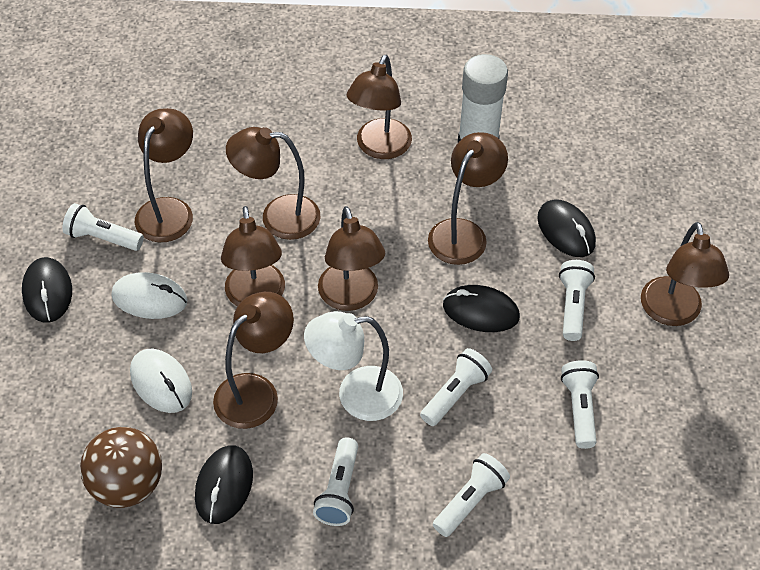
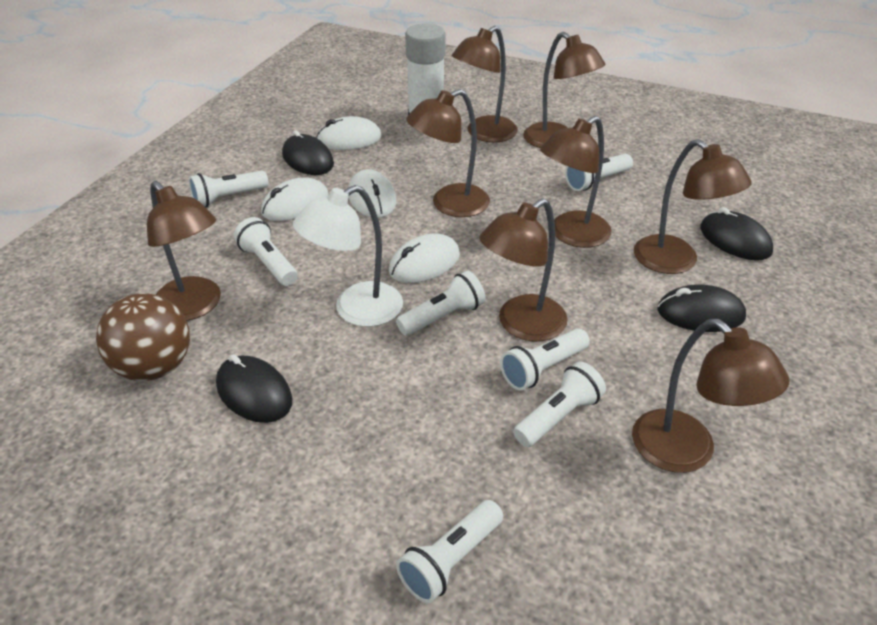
white flashlight: 6 -> 7
white mouse: 2 -> 4

